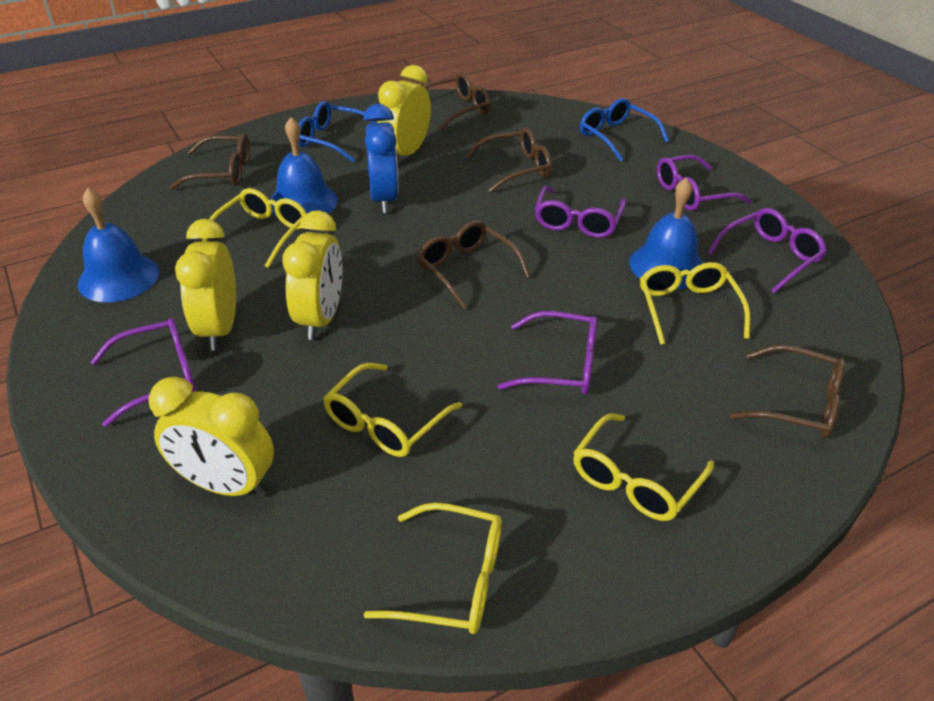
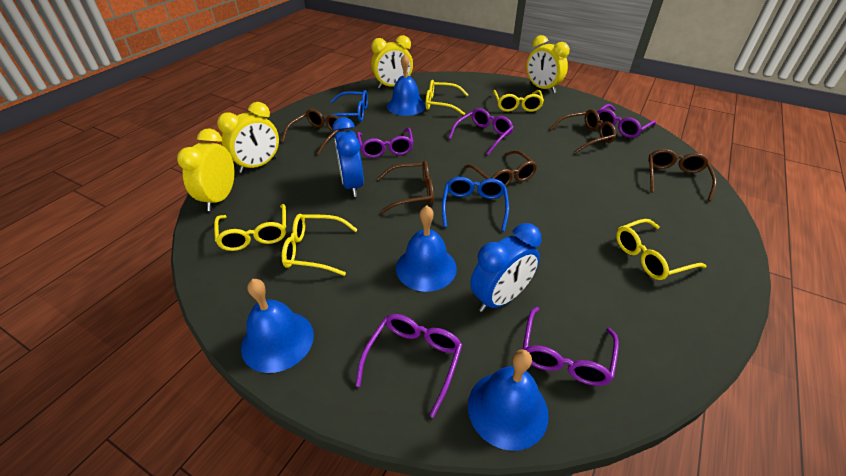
blue bell: 3 -> 4
blue clock: 1 -> 2

